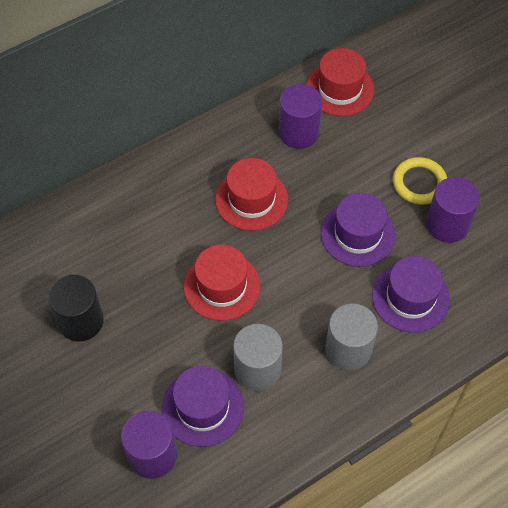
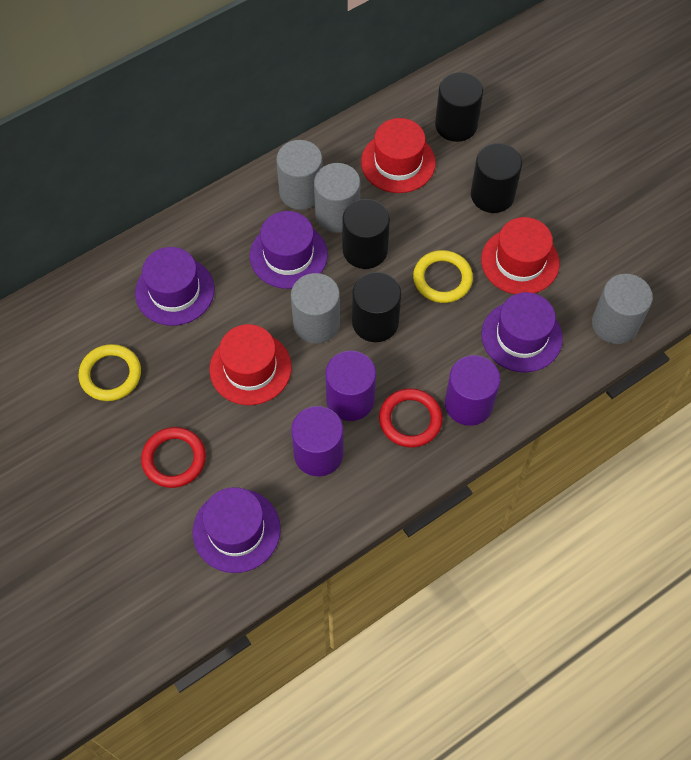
black cylinder: 1 -> 4
grey cylinder: 2 -> 4
purple hat: 3 -> 4
red ring: 0 -> 2
yellow ring: 1 -> 2

